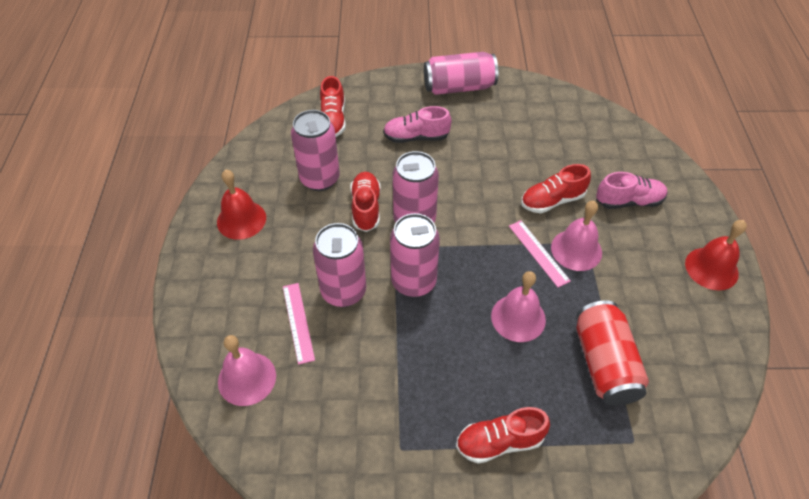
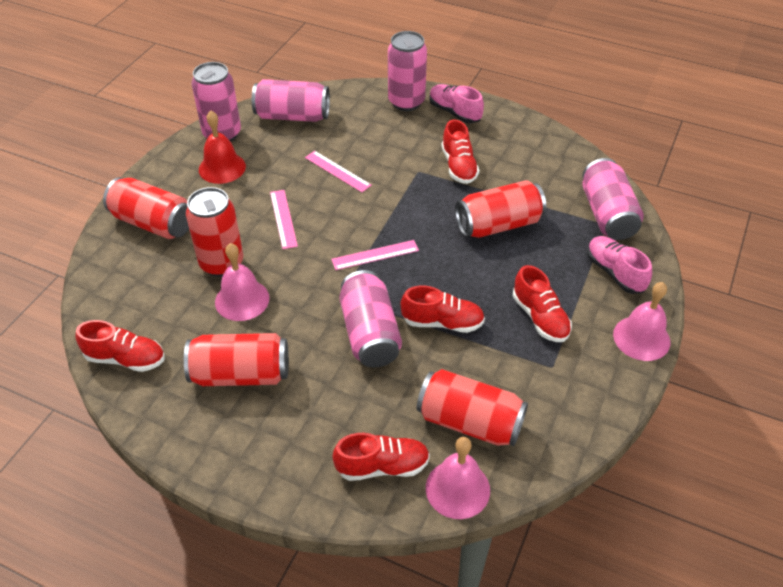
pink ruler: 2 -> 3
red bell: 2 -> 1
red can: 1 -> 5
red shoe: 4 -> 5

